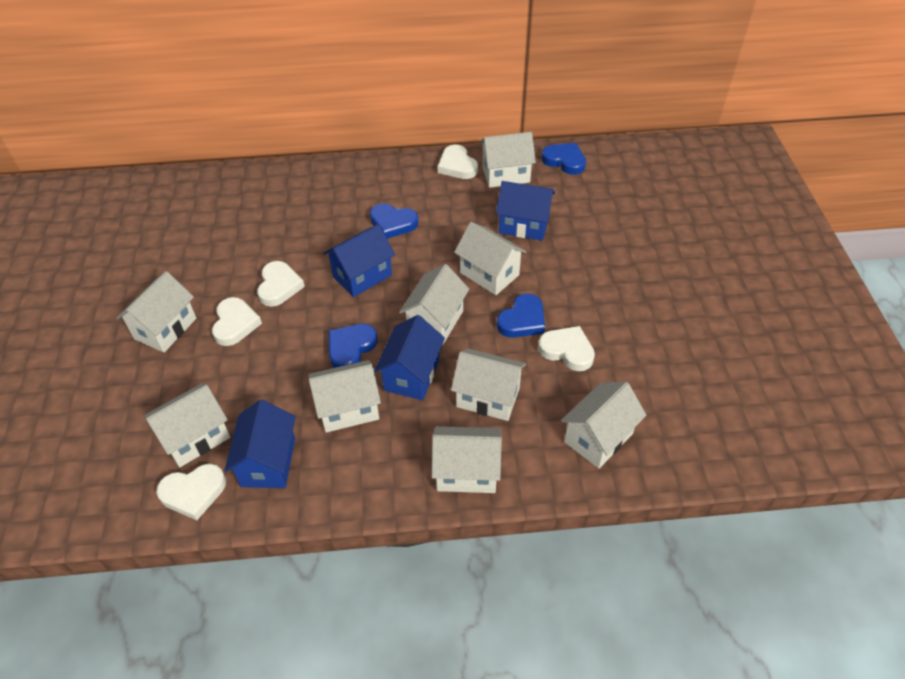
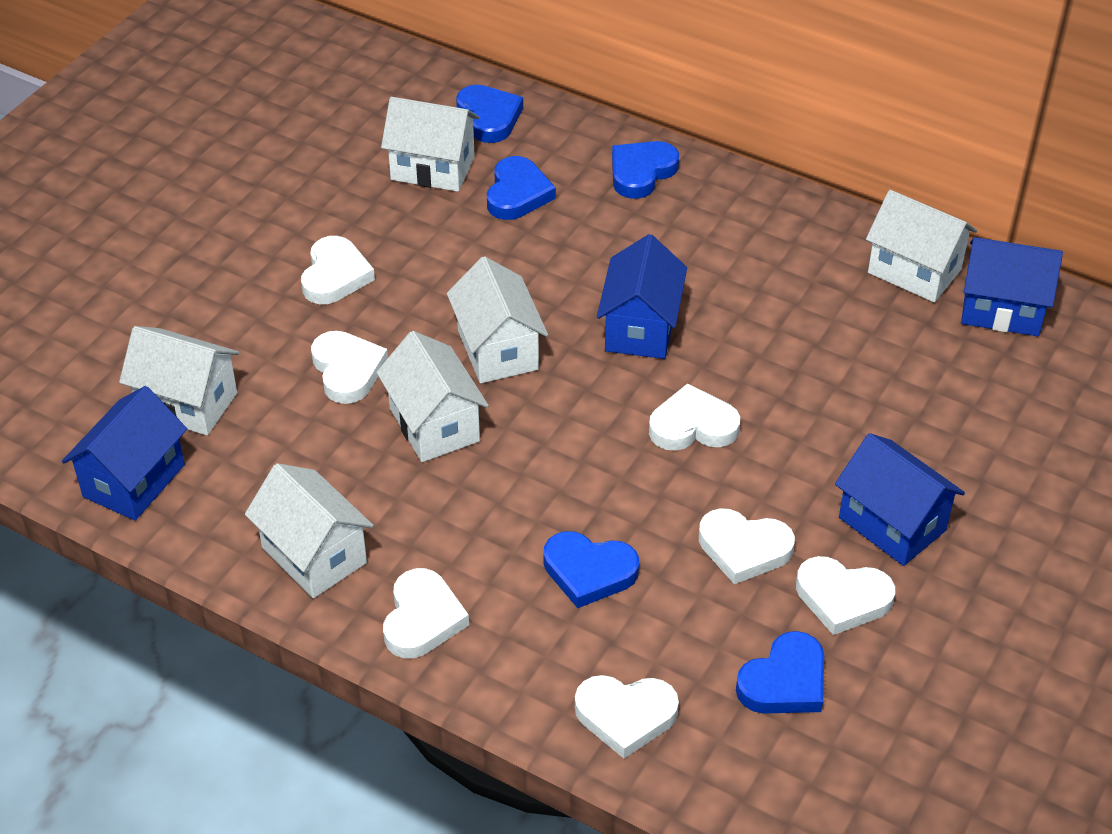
blue heart: 4 -> 5
white heart: 5 -> 7
white house: 9 -> 6

